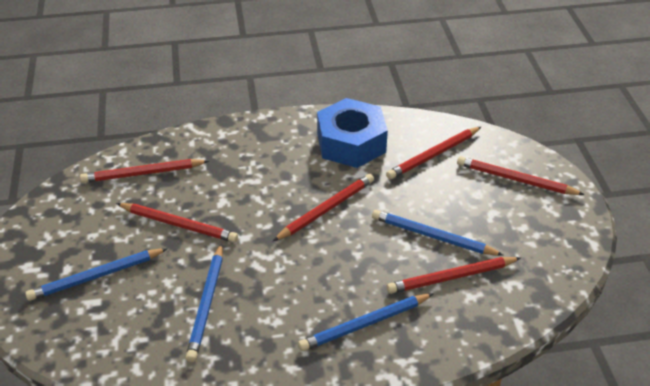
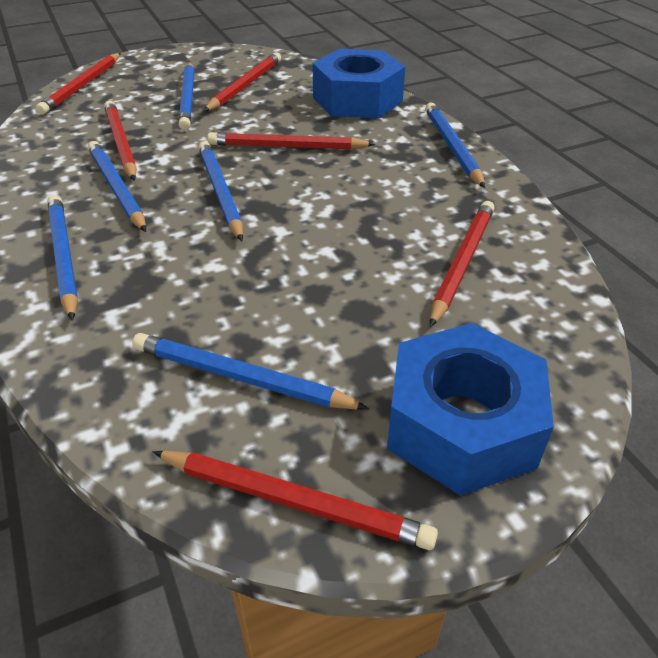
blue nut: 1 -> 2
blue pencil: 4 -> 6

